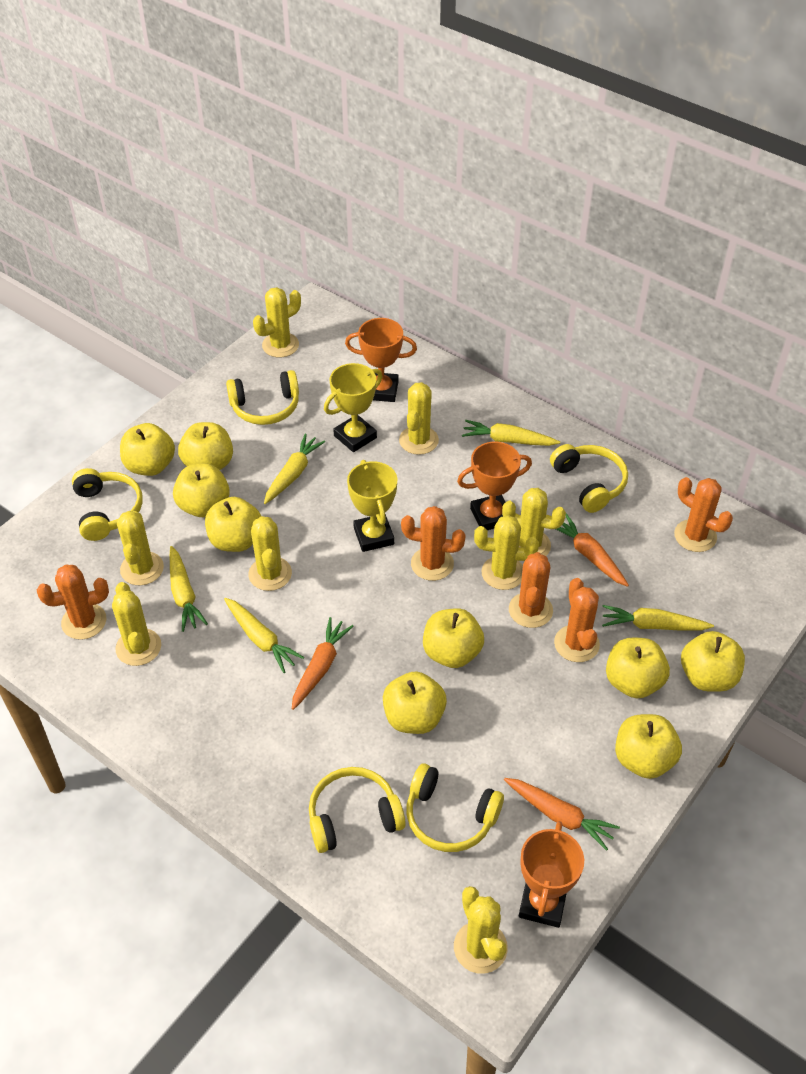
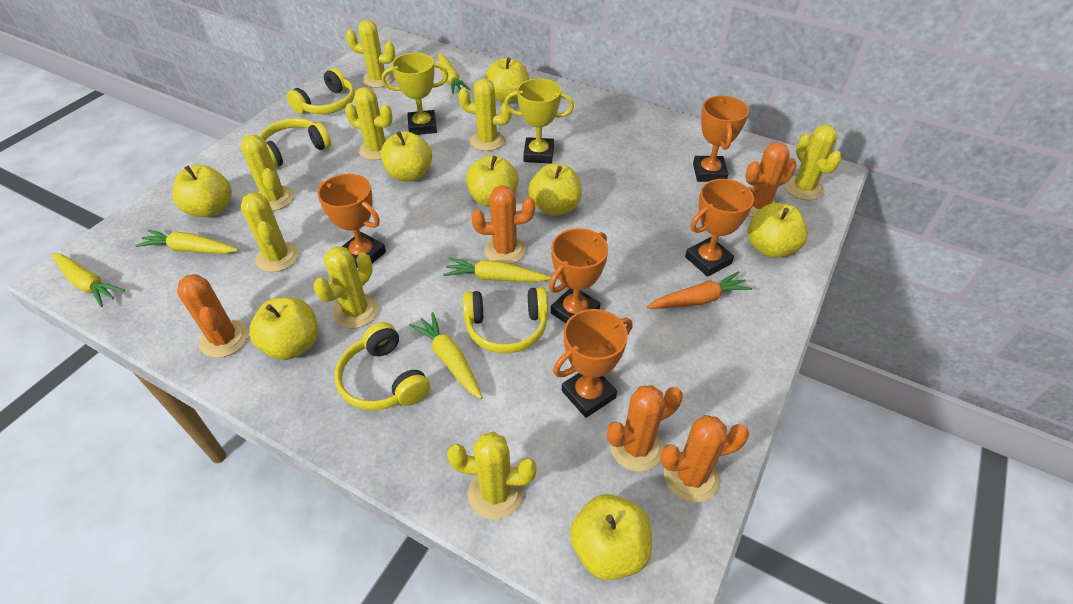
orange carrot: 3 -> 1
orange trophy: 3 -> 5
yellow apple: 9 -> 8
yellow headphones: 5 -> 4

